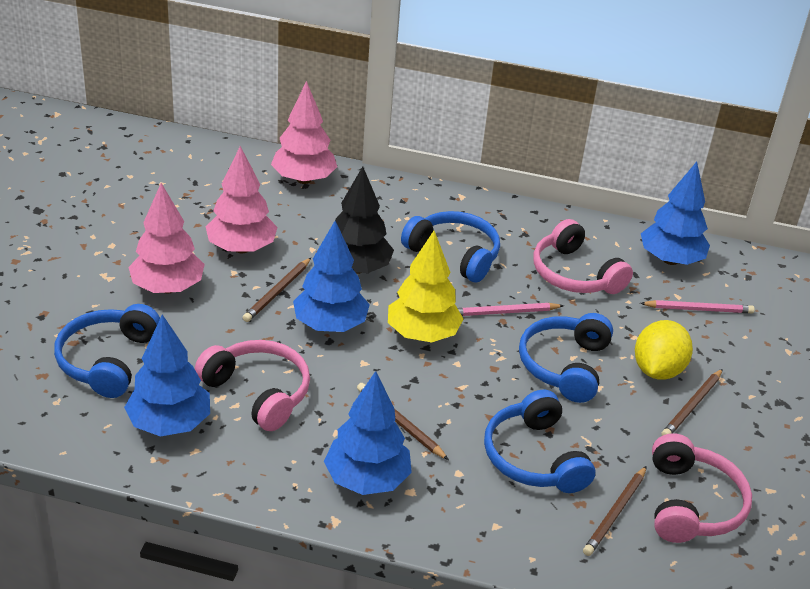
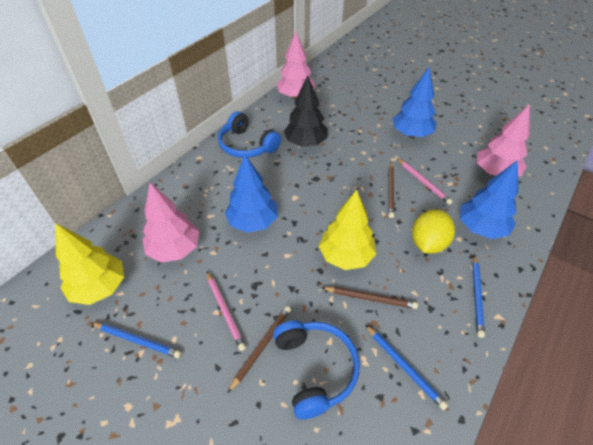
blue headphones: 4 -> 2
blue pencil: 0 -> 3
blue tree: 4 -> 3
brown pencil: 4 -> 3
pink headphones: 3 -> 0
yellow tree: 1 -> 2

